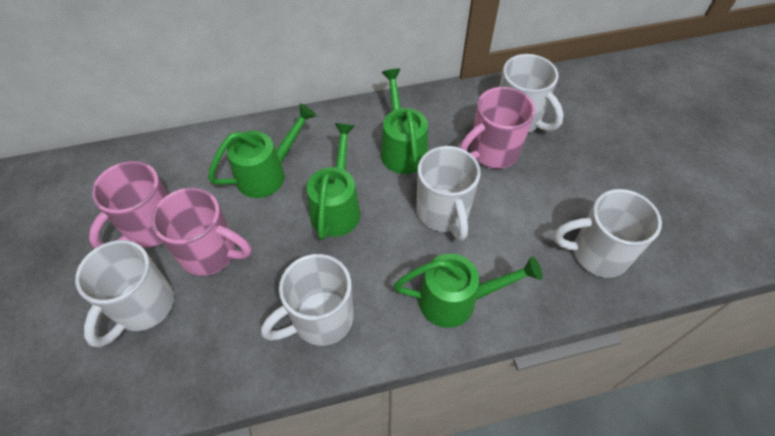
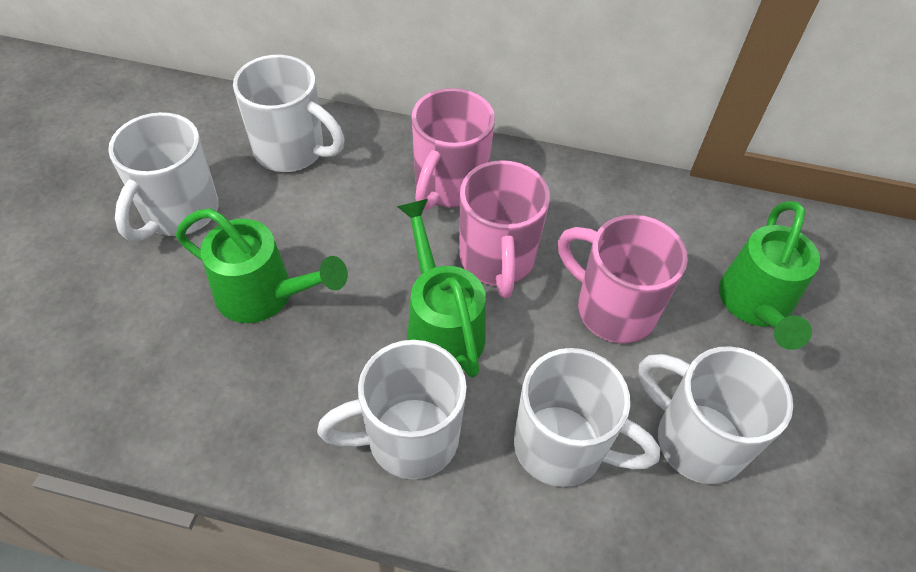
green watering can: 4 -> 3

